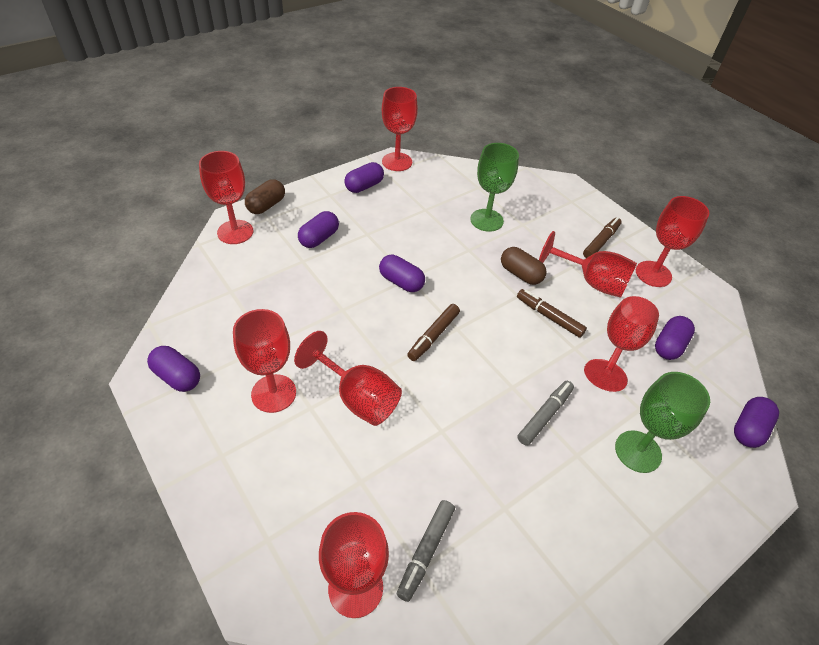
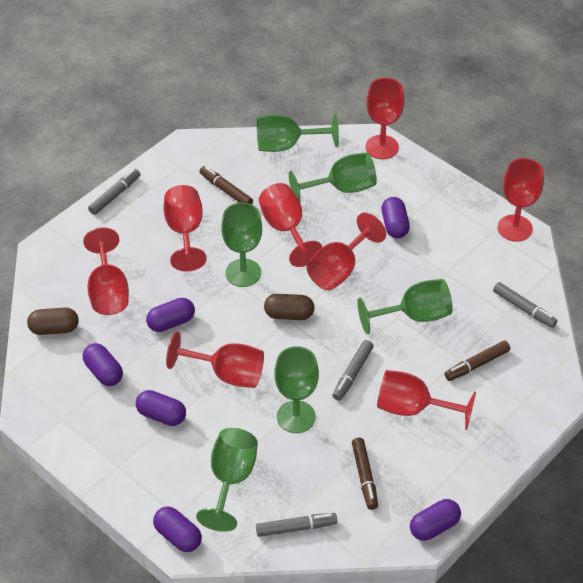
green goblet: 2 -> 6
grey marker: 2 -> 4

